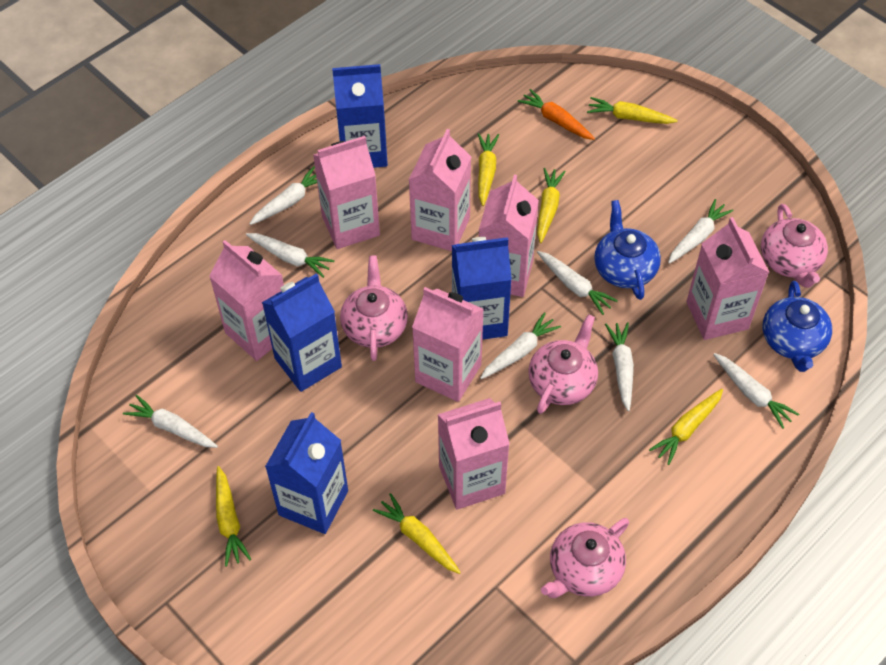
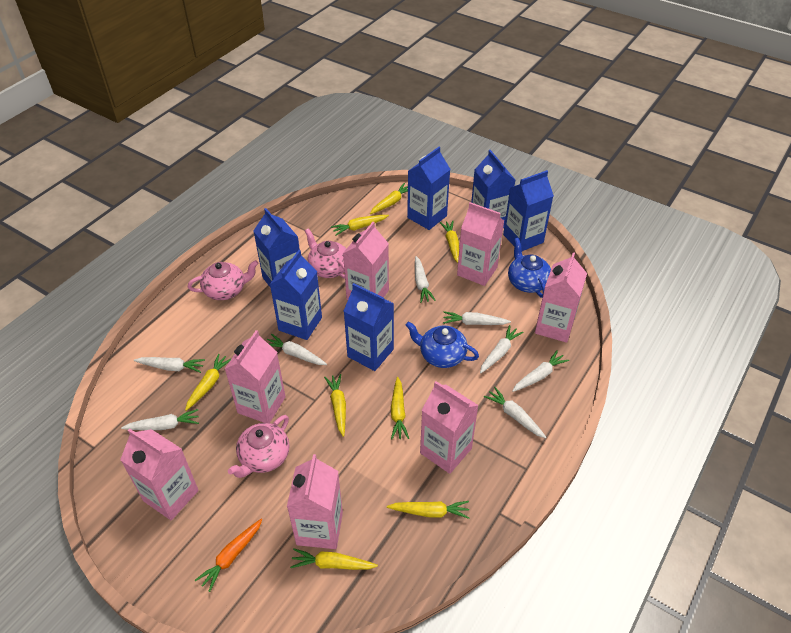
blue carton: 4 -> 6
pink teapot: 4 -> 3
yellow carrot: 6 -> 8

